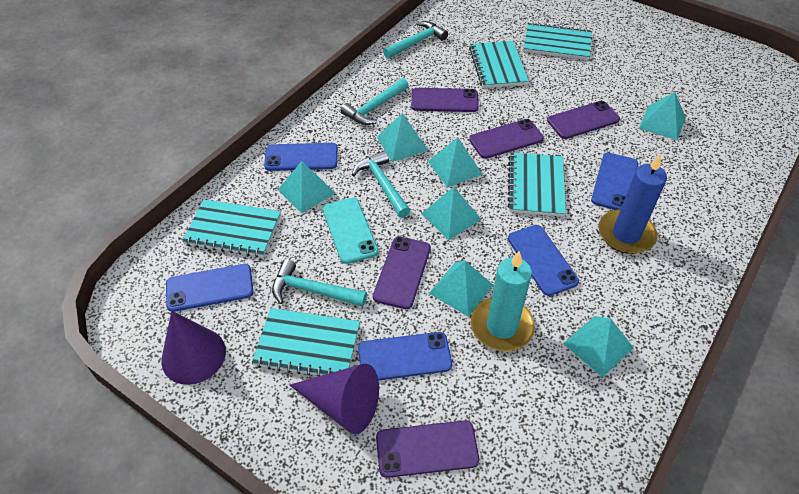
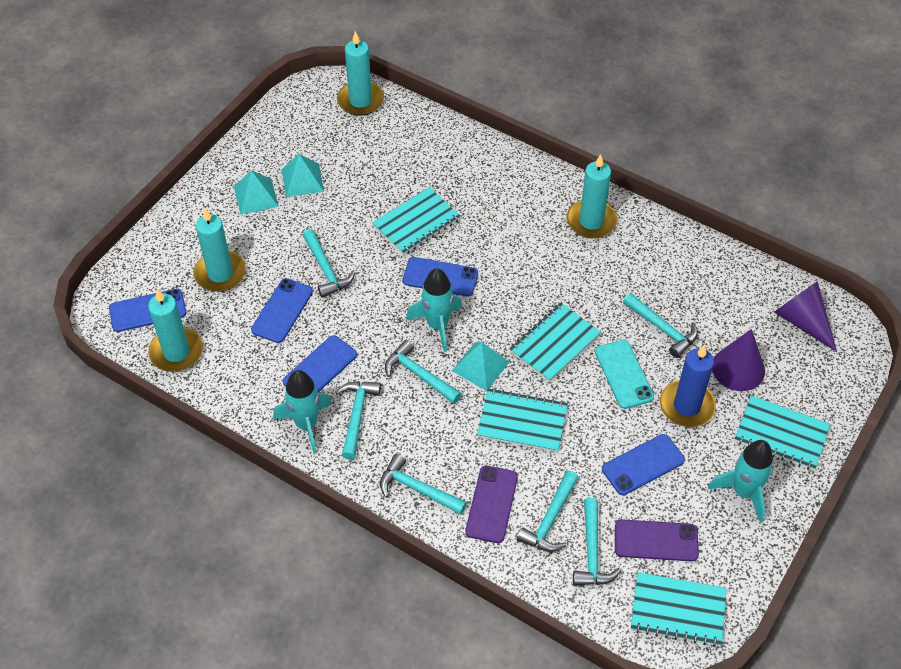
purple phone: 5 -> 2
turquoise candle: 1 -> 4
turquoise hammer: 4 -> 7
turquoise pyramid: 7 -> 3
turquoise rocket: 0 -> 3

